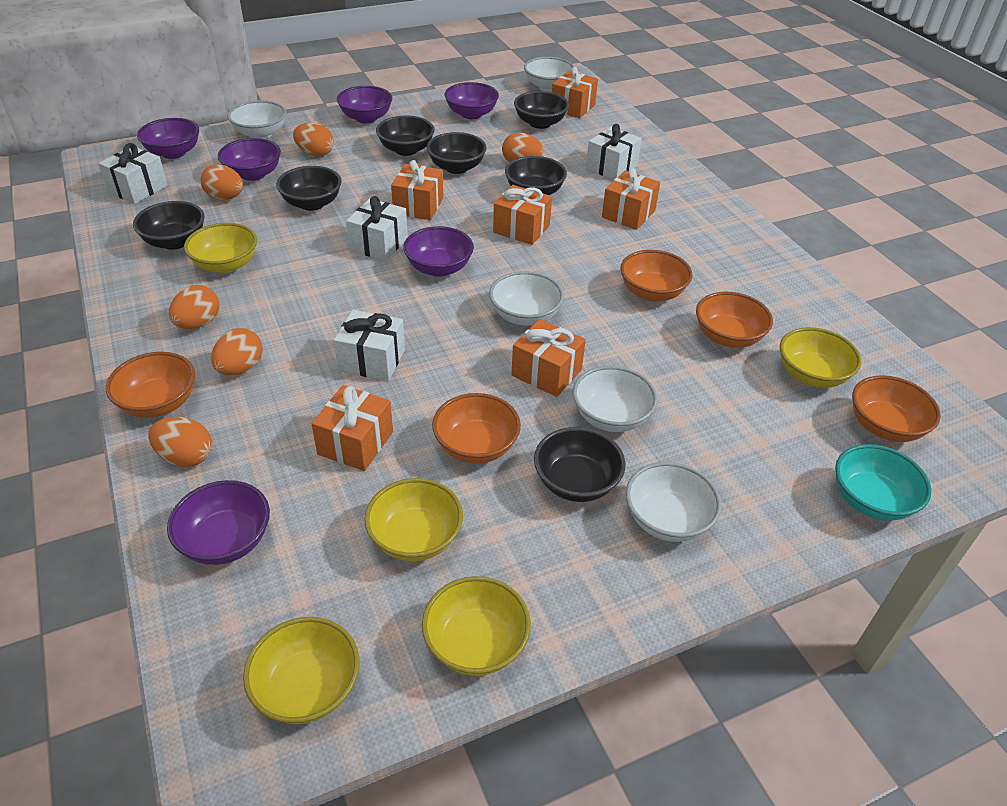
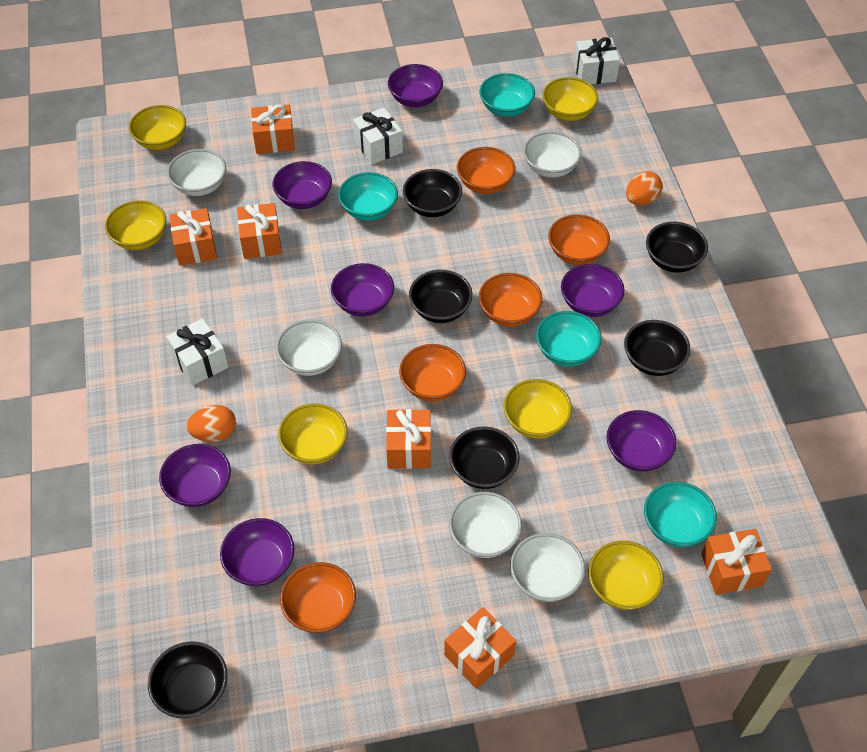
black bowl: 7 -> 6
orange egg: 6 -> 2
purple bowl: 6 -> 7
turquoise bowl: 1 -> 4
white gift: 4 -> 3
yellow bowl: 5 -> 6

